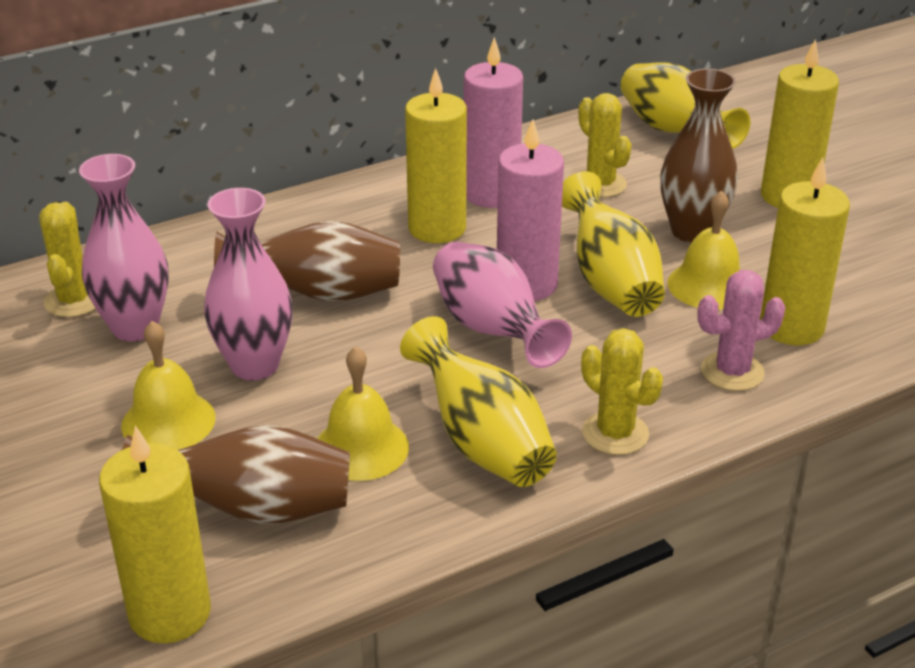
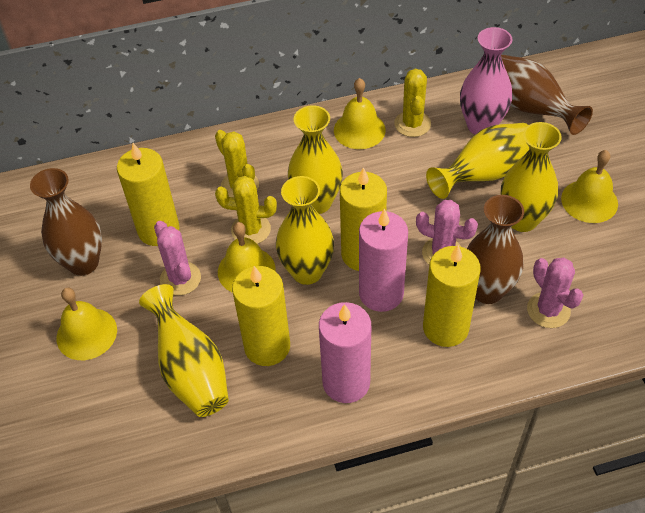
pink cactus: 1 -> 3
pink vase: 3 -> 1
yellow bell: 3 -> 4
yellow vase: 3 -> 5

